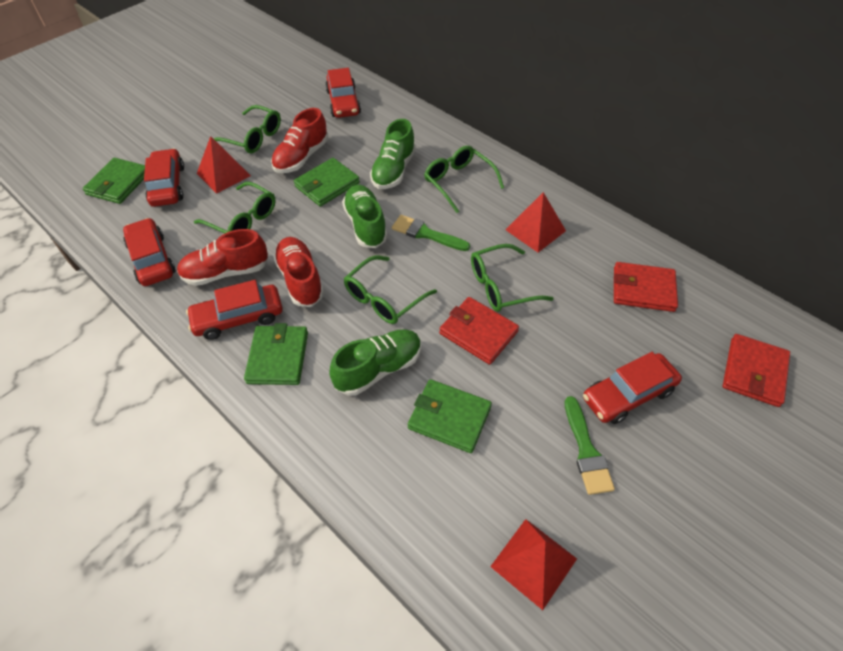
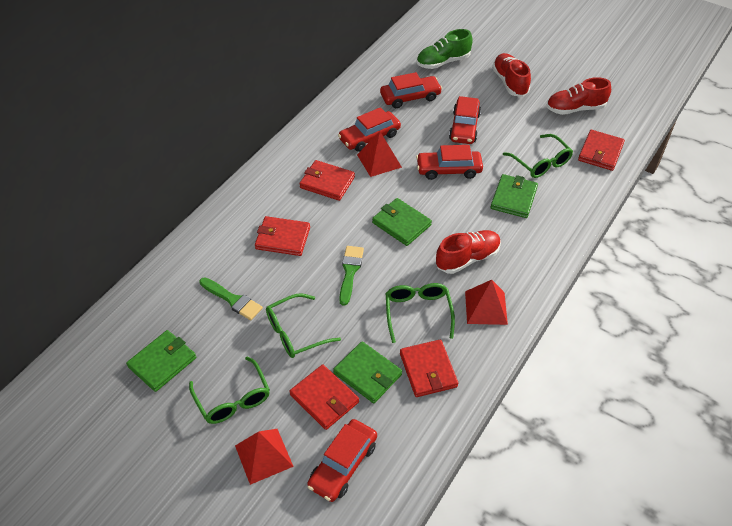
green glasses: 5 -> 4
green shoe: 3 -> 1
red wallet: 3 -> 5

